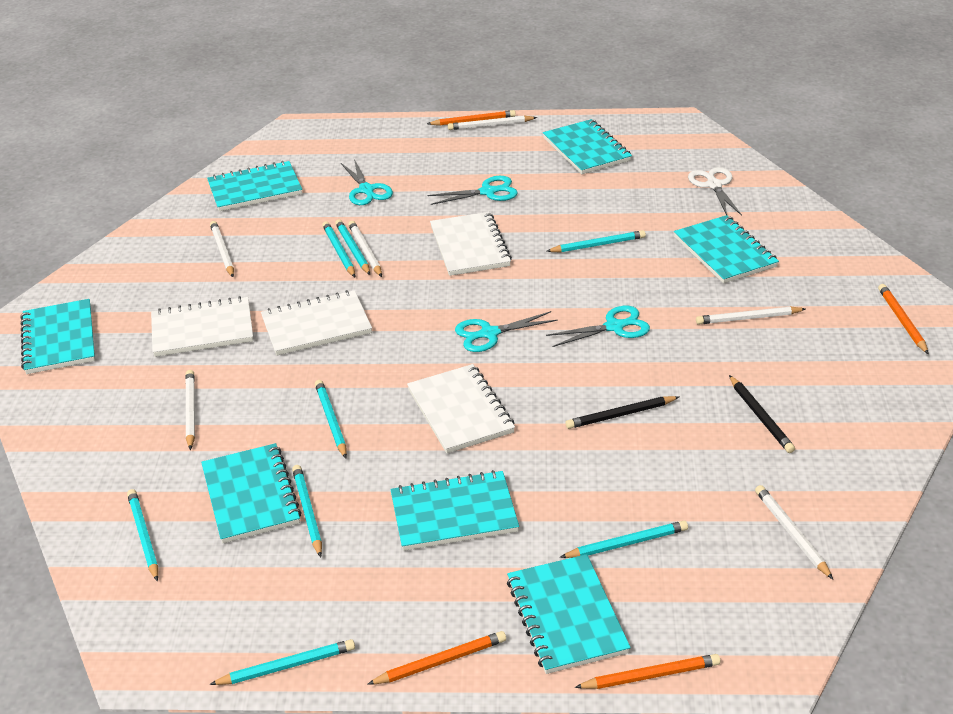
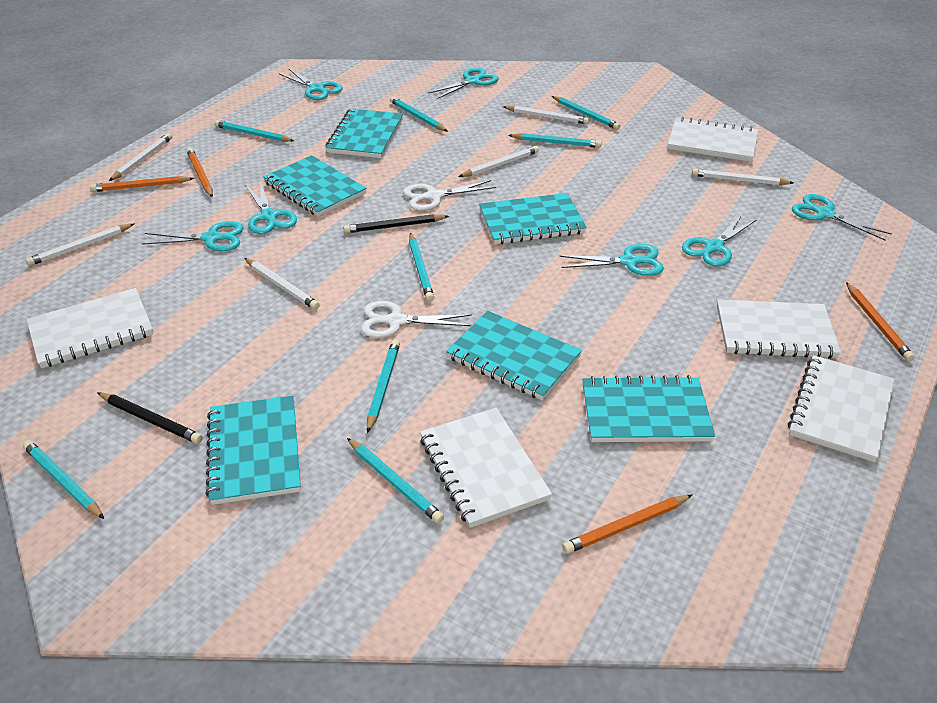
turquoise notebook: 7 -> 6
turquoise scissors: 4 -> 7
white notebook: 4 -> 5
white scissors: 1 -> 2

